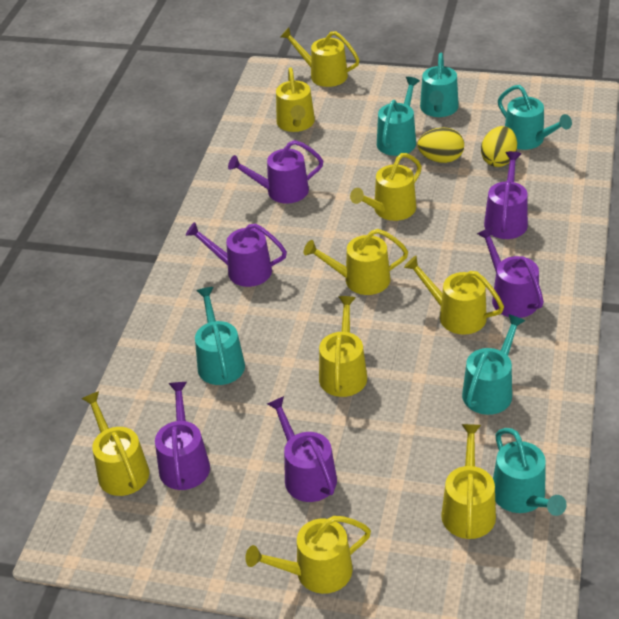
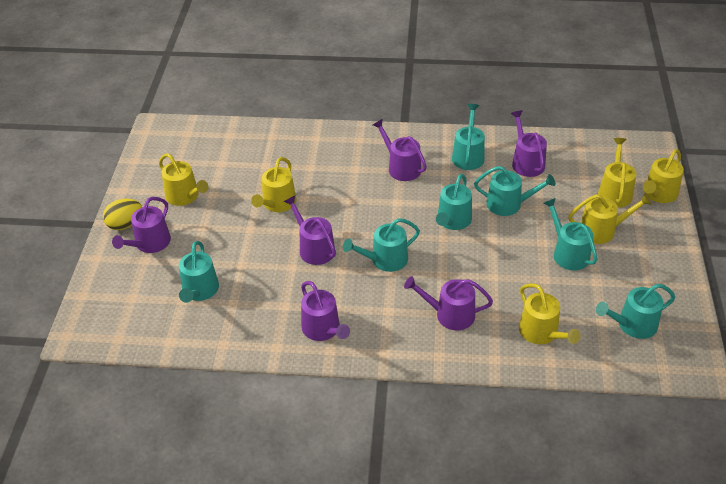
turquoise watering can: 6 -> 7
yellow egg: 2 -> 1
yellow watering can: 9 -> 6

